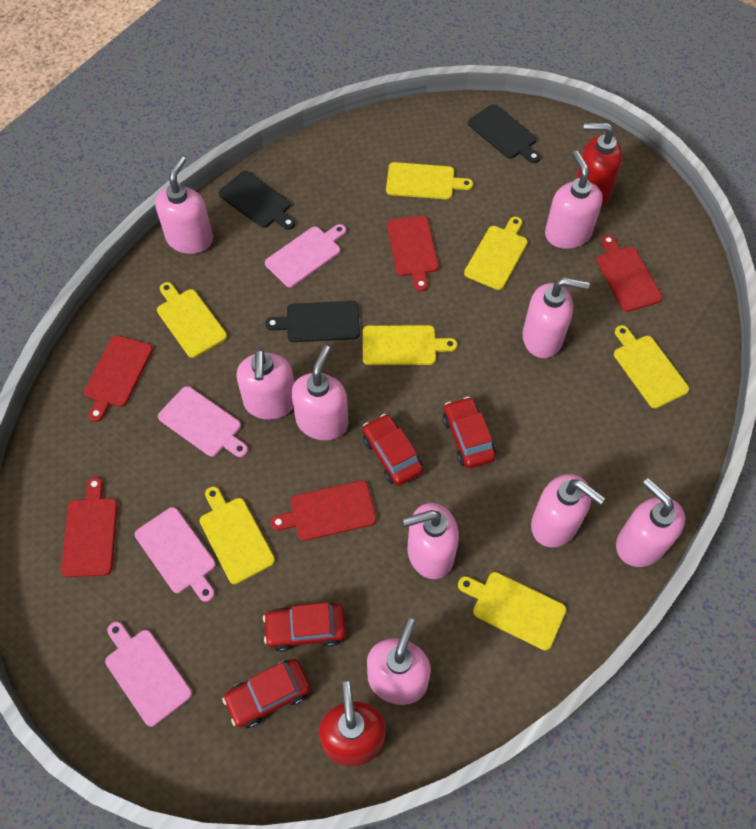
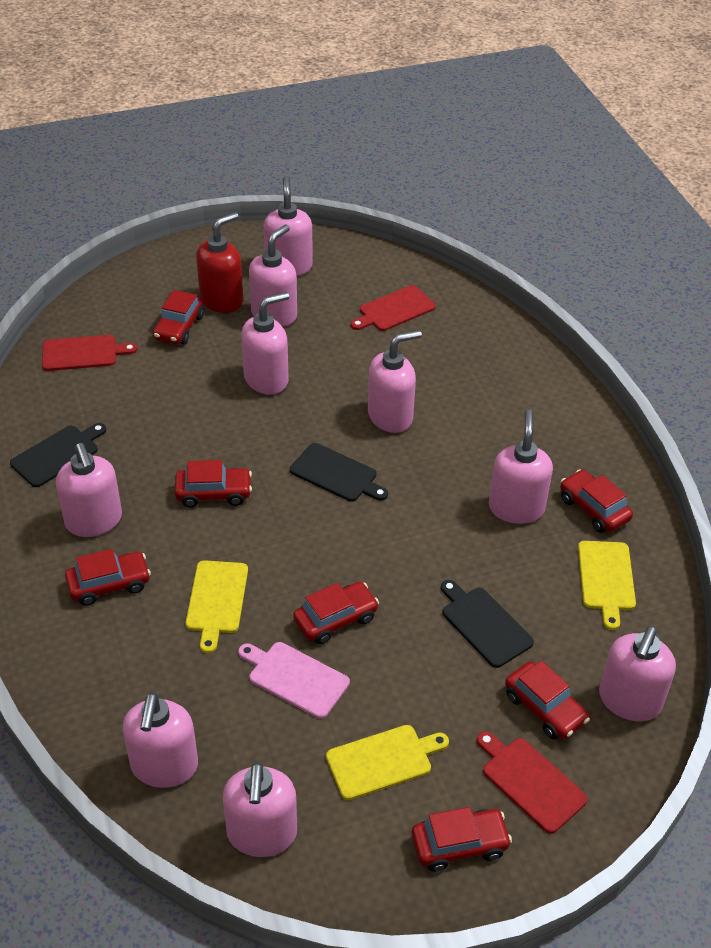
pink cutting board: 4 -> 1
red car: 4 -> 7
red cutting board: 5 -> 3
red soap dispenser: 2 -> 1
yellow cutting board: 7 -> 3

